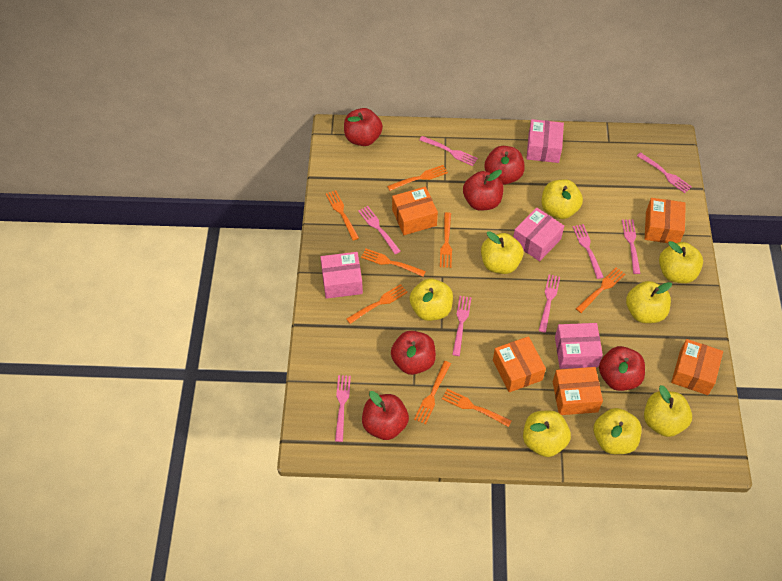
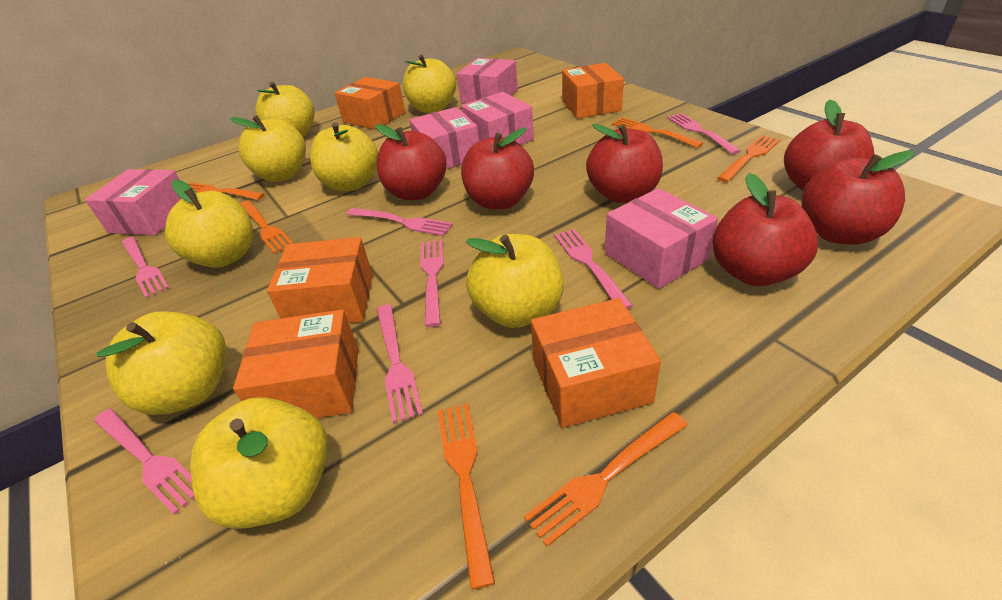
orange fork: 8 -> 6
pink box: 4 -> 5
pink fork: 8 -> 7

